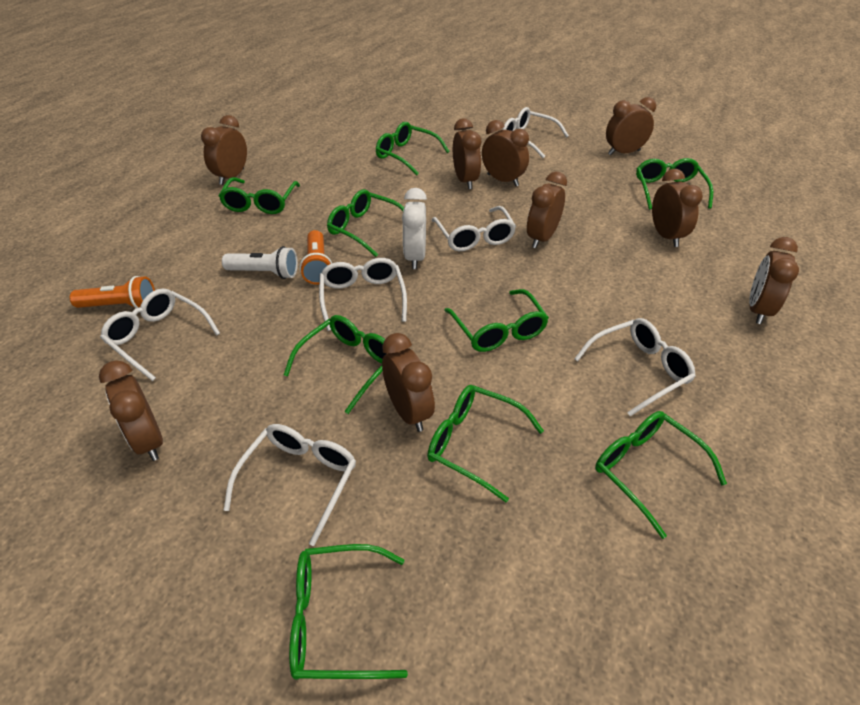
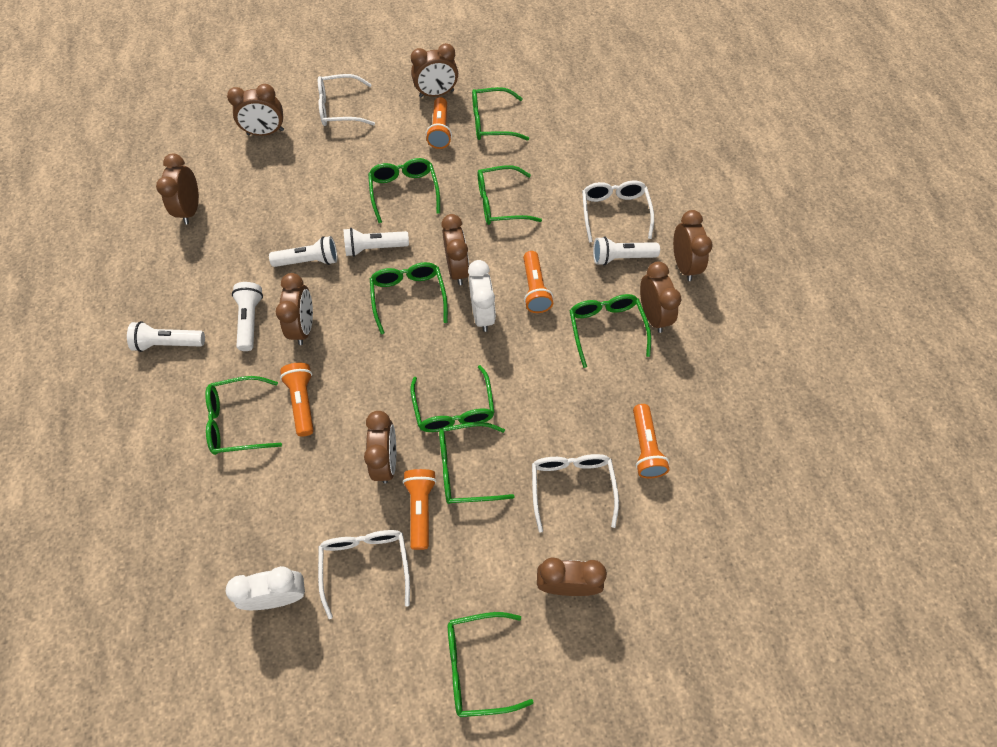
orange flashlight: 2 -> 5
white clock: 1 -> 2
white flashlight: 1 -> 5
white glasses: 6 -> 4

